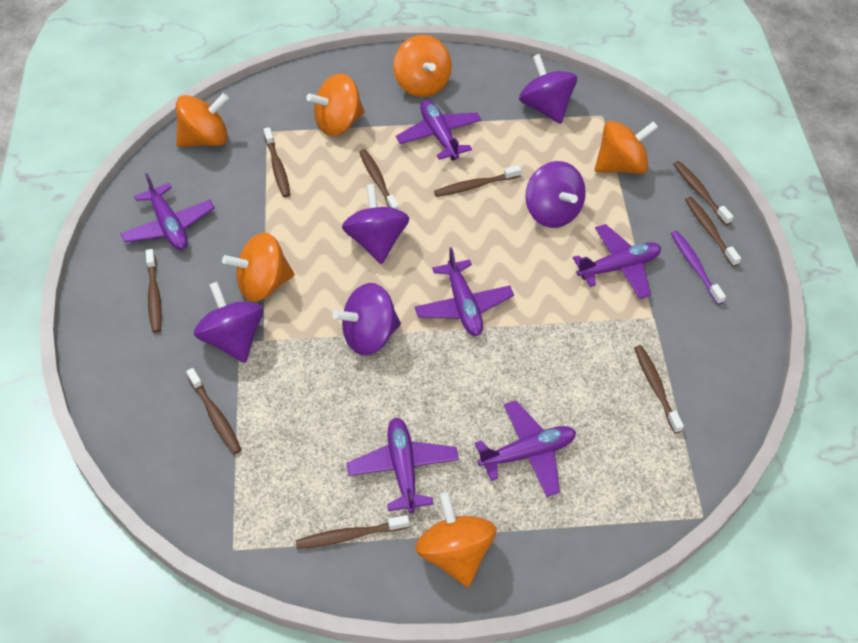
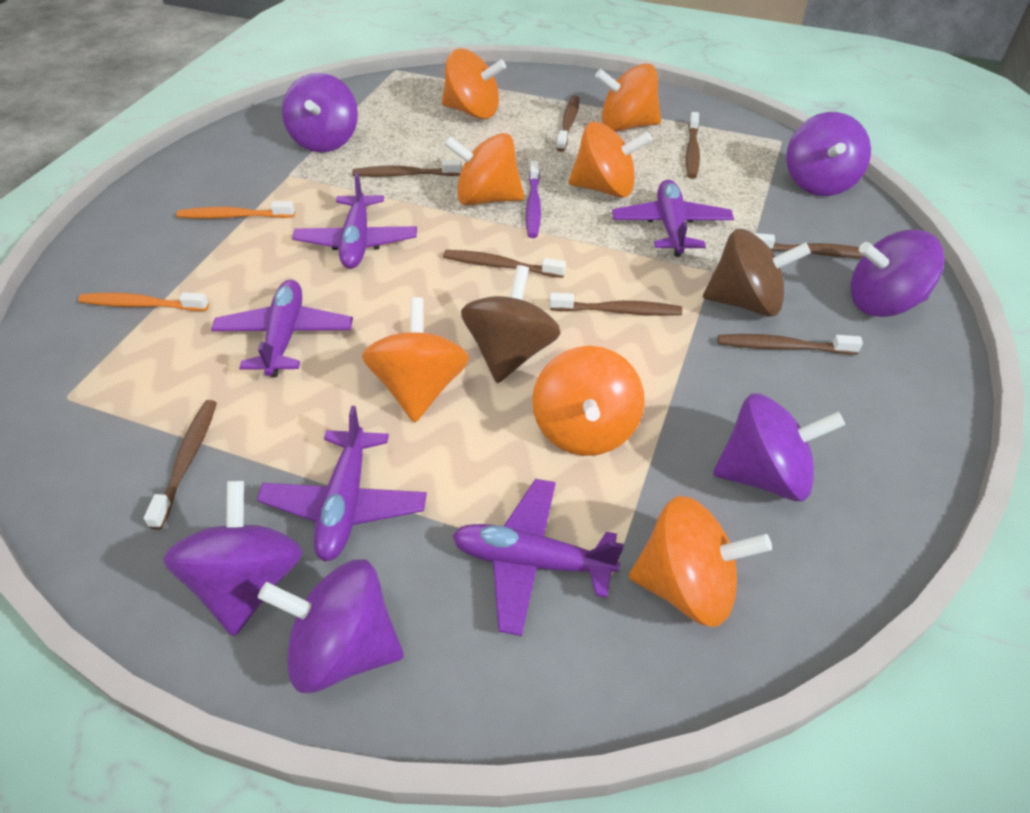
brown spinning top: 0 -> 2
brown toothbrush: 9 -> 8
orange spinning top: 6 -> 7
orange toothbrush: 0 -> 2
purple plane: 6 -> 5
purple spinning top: 5 -> 6

